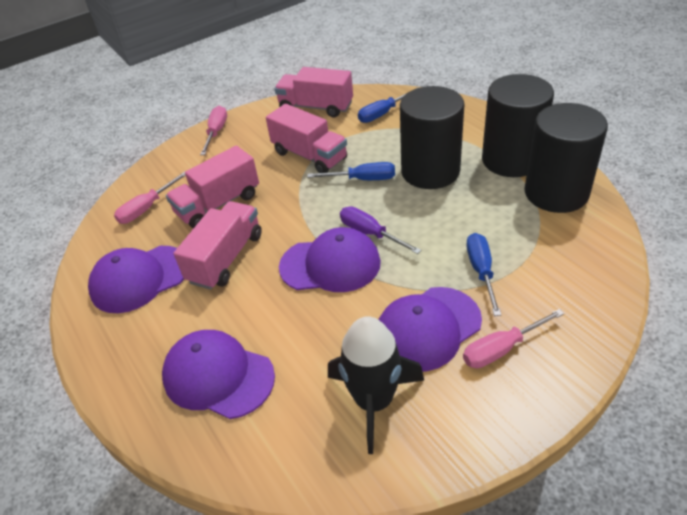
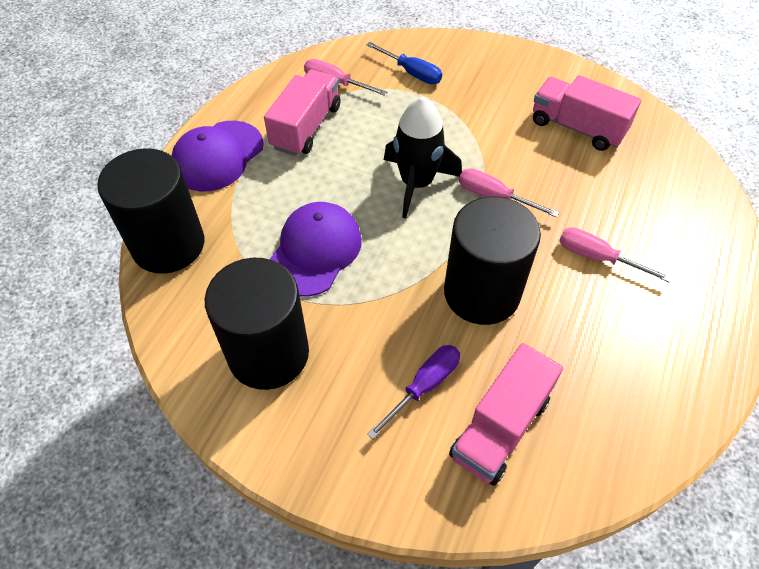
blue screwdriver: 3 -> 1
pink truck: 4 -> 3
purple cap: 4 -> 2

